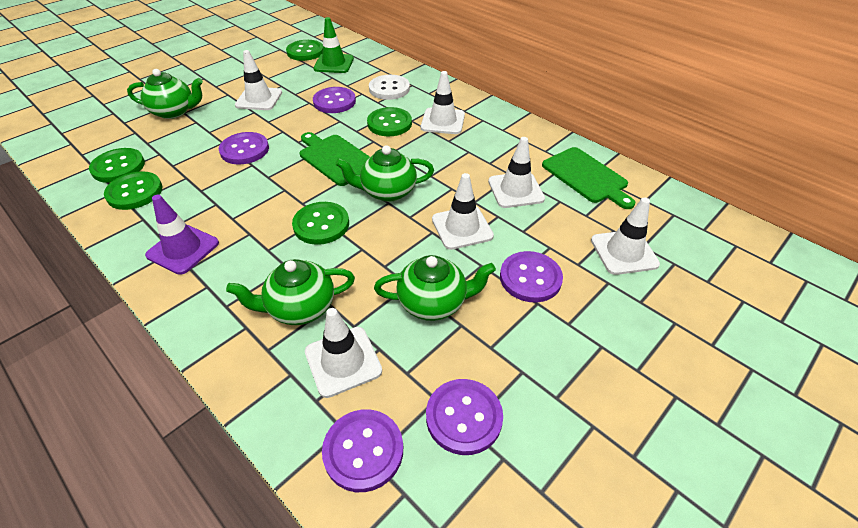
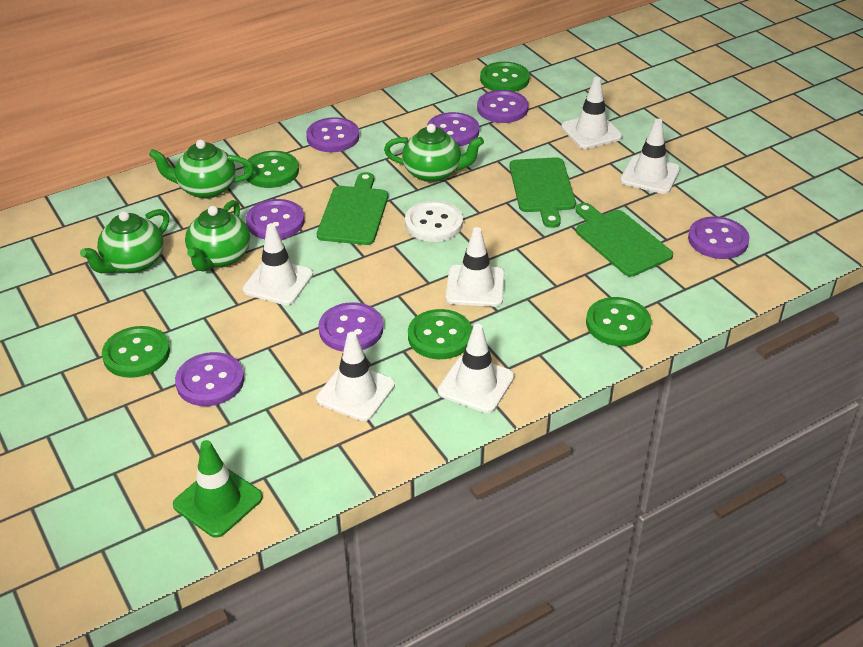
green cutting board: 2 -> 3
purple button: 5 -> 7
purple traffic cone: 1 -> 0

